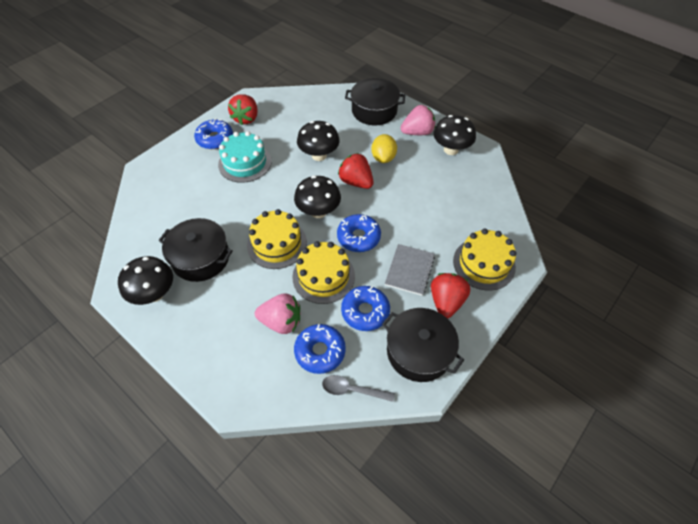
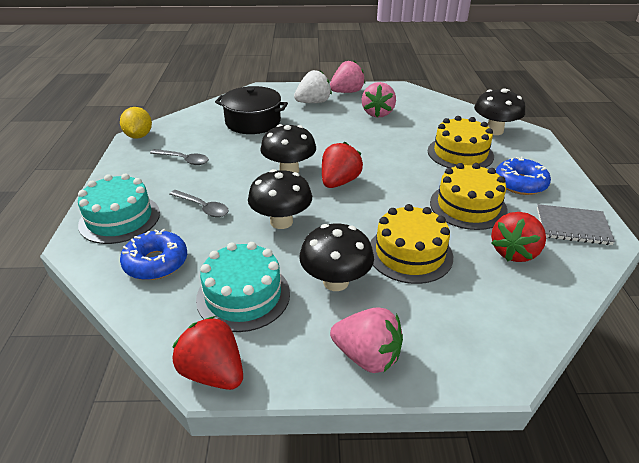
black pot: 3 -> 1
blue donut: 4 -> 2
grey spoon: 1 -> 2
pink strawberry: 2 -> 3
turquoise cake: 1 -> 2
white strawberry: 0 -> 1

